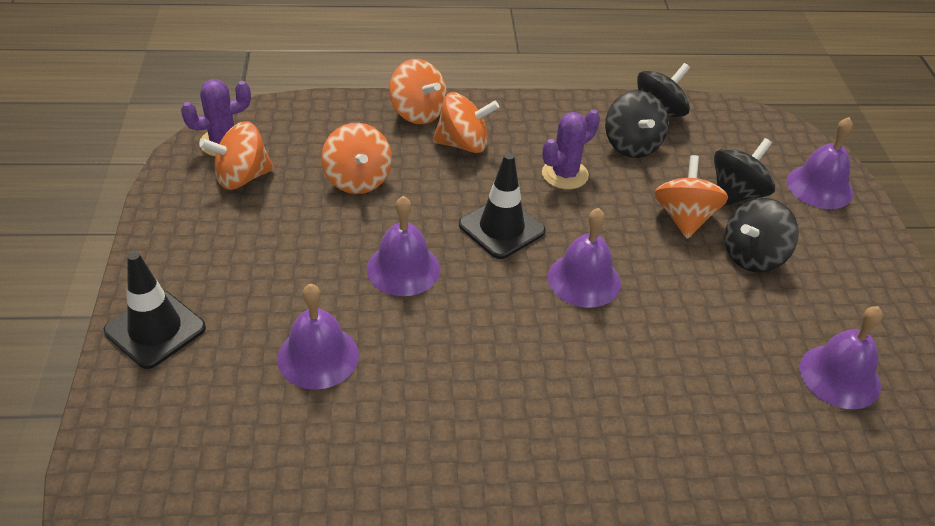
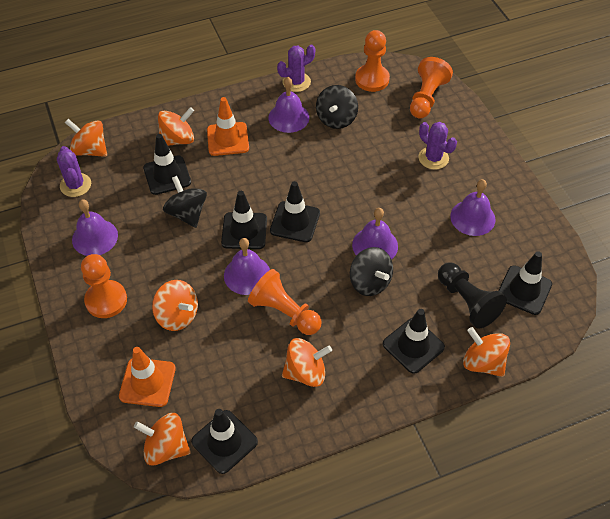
black pawn: 0 -> 1
black spinning top: 4 -> 3
black traffic cone: 2 -> 6
orange pawn: 0 -> 4
orange spinning top: 5 -> 6
orange traffic cone: 0 -> 2
purple cactus: 2 -> 3

